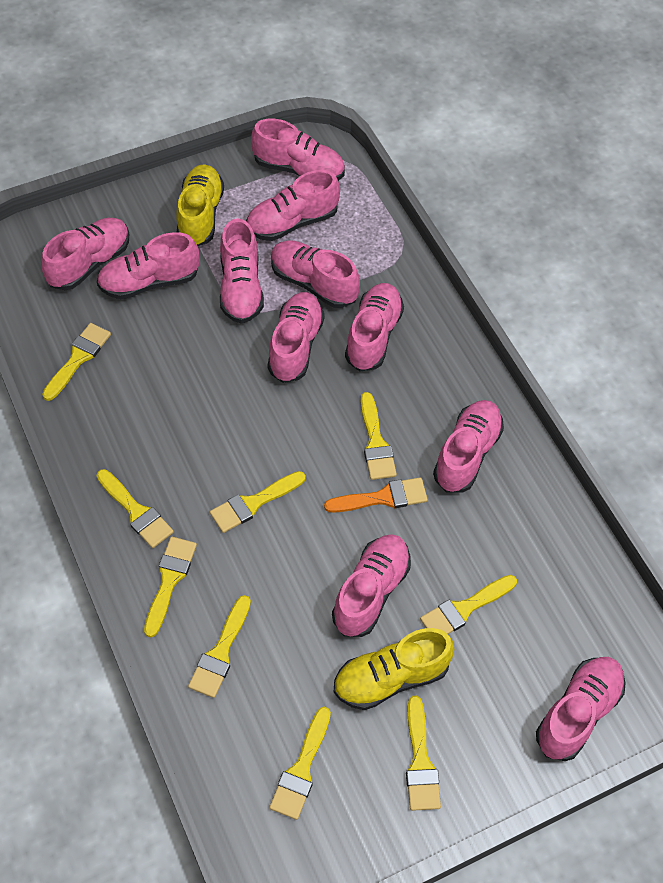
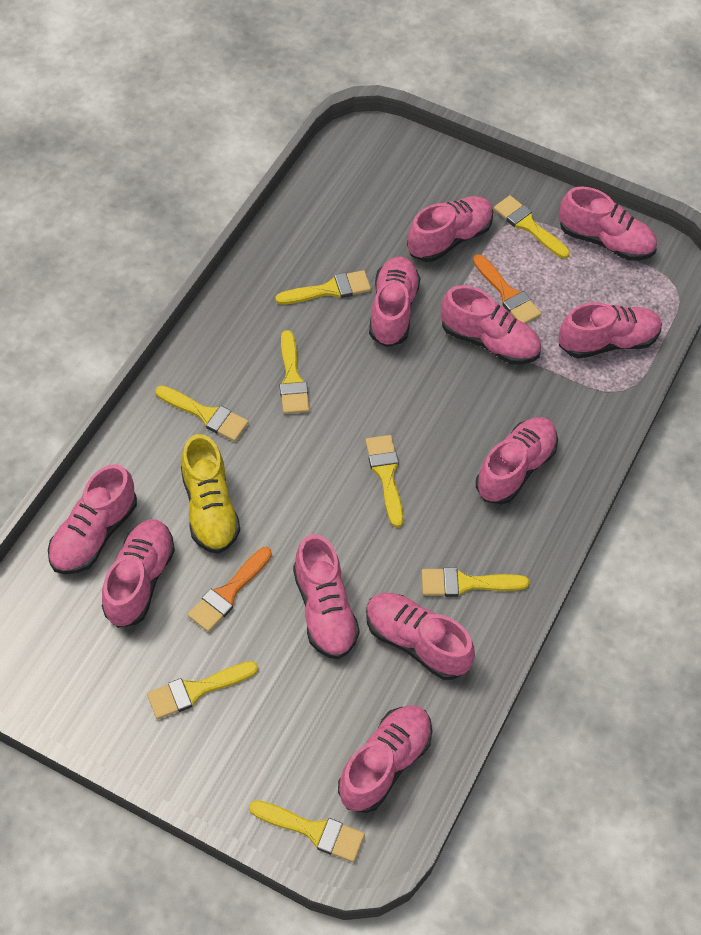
orange brush: 1 -> 2
yellow brush: 9 -> 8
yellow shoe: 2 -> 1

